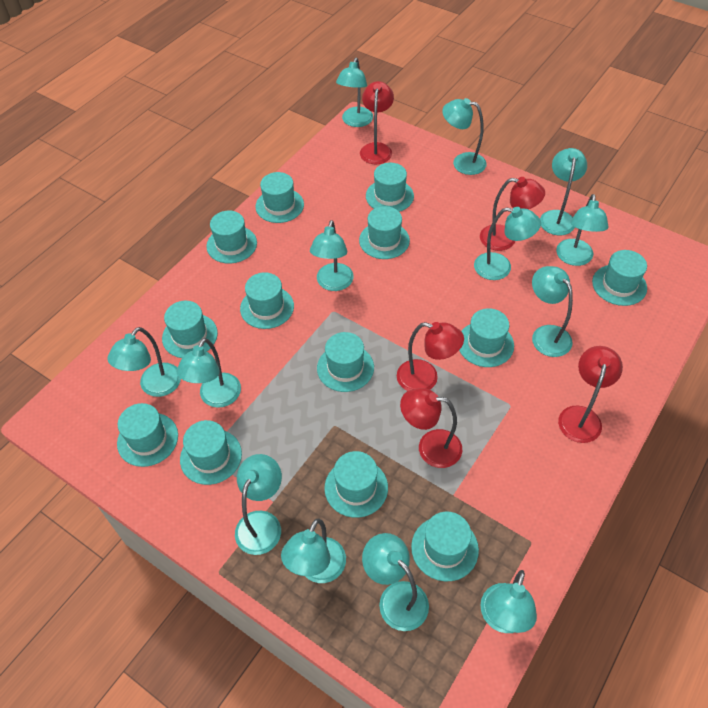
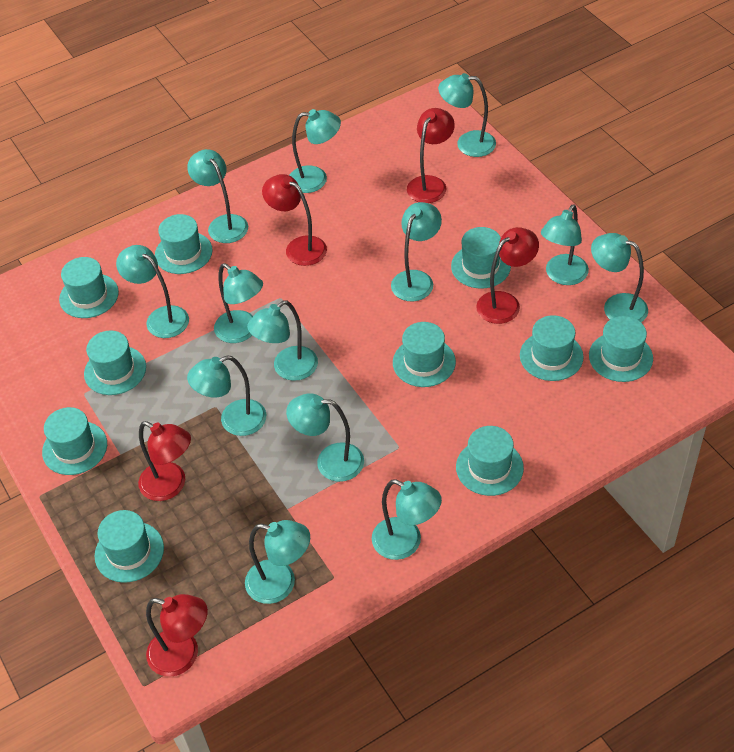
turquoise hat: 13 -> 10

